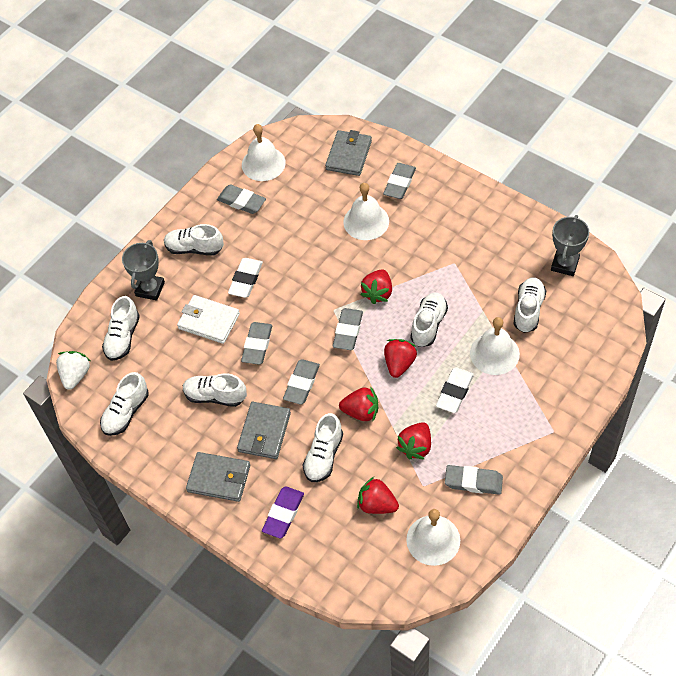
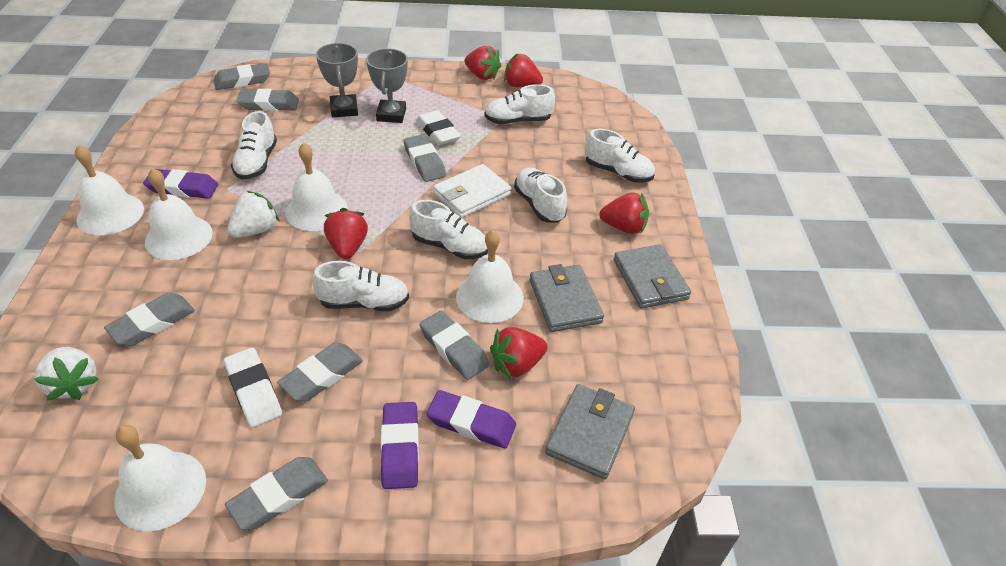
grey eraser: 6 -> 7
purple eraser: 1 -> 3
white bell: 4 -> 5
white shoe: 7 -> 6
white strawberry: 1 -> 2

